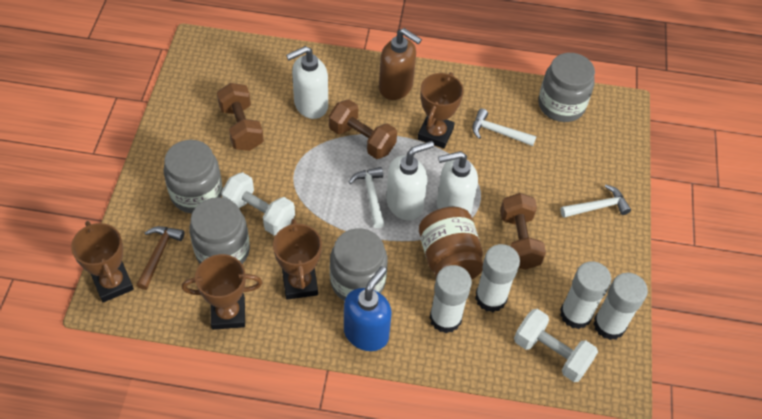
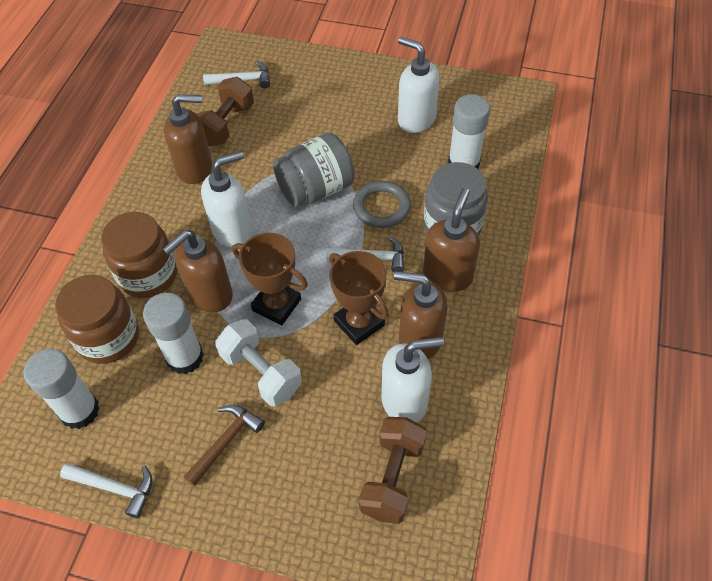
blue soap dispenser: 1 -> 0
brown dumbbell: 3 -> 2
brown jar: 1 -> 2
brown soap dispenser: 1 -> 4
brown trophy: 4 -> 2
grey jar: 4 -> 2
grey ring: 0 -> 1
white dumbbell: 2 -> 1
white glue stick: 4 -> 3

